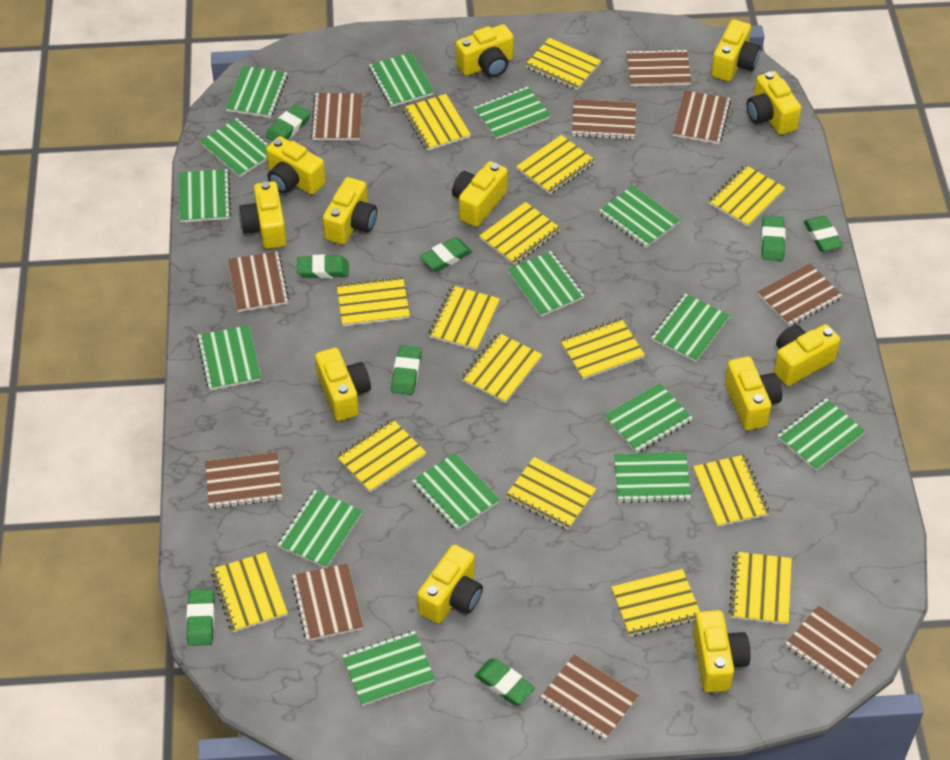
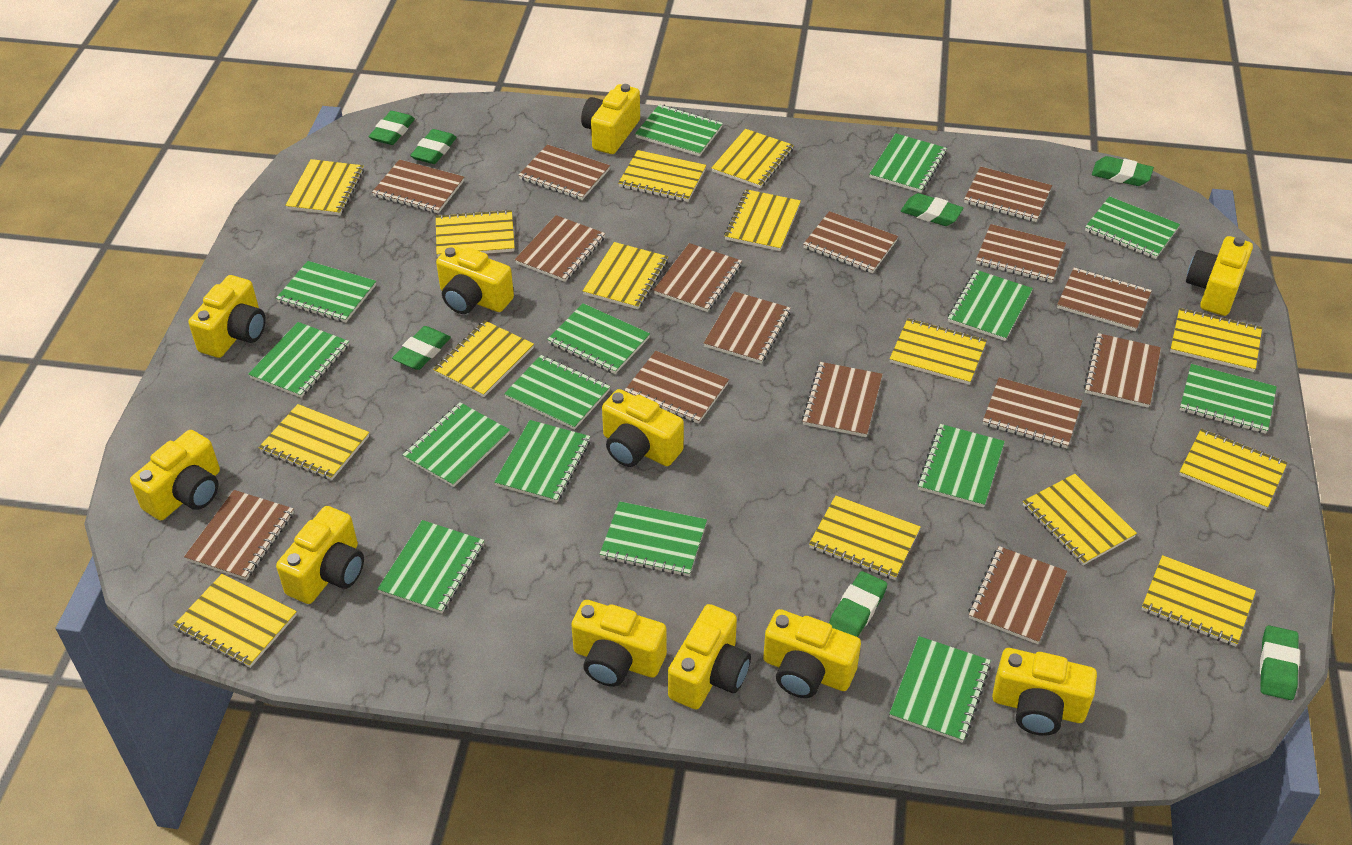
brown notebook: 10 -> 15
green eraser: 8 -> 7
yellow camera: 12 -> 11

